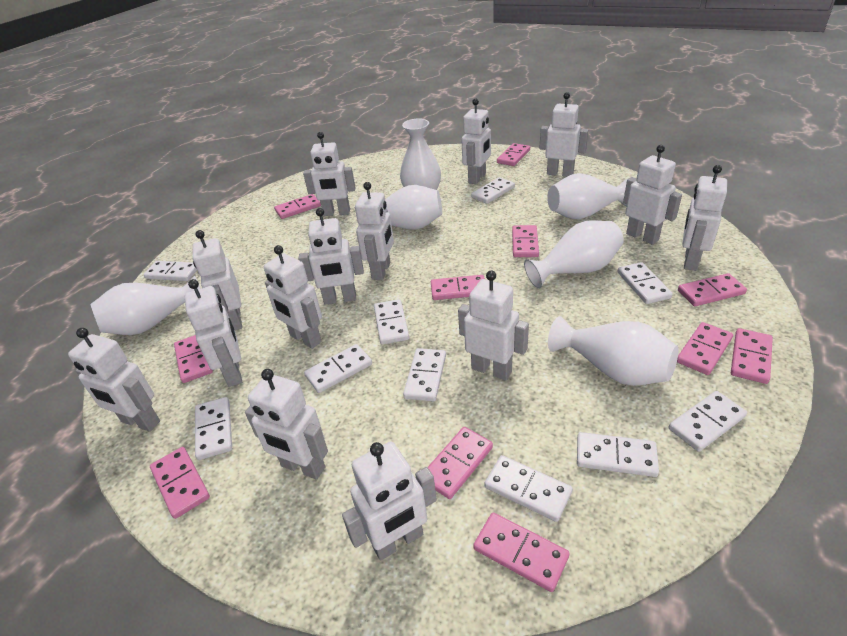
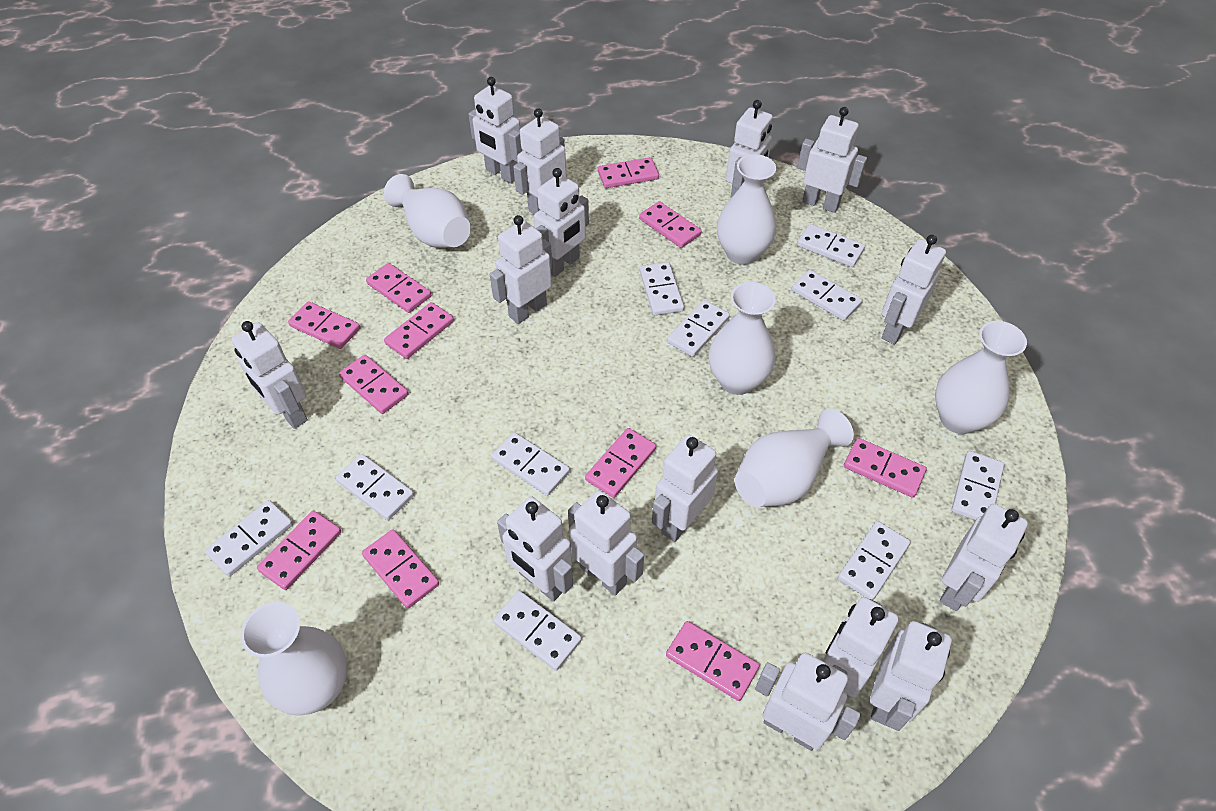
white robot: 14 -> 15

